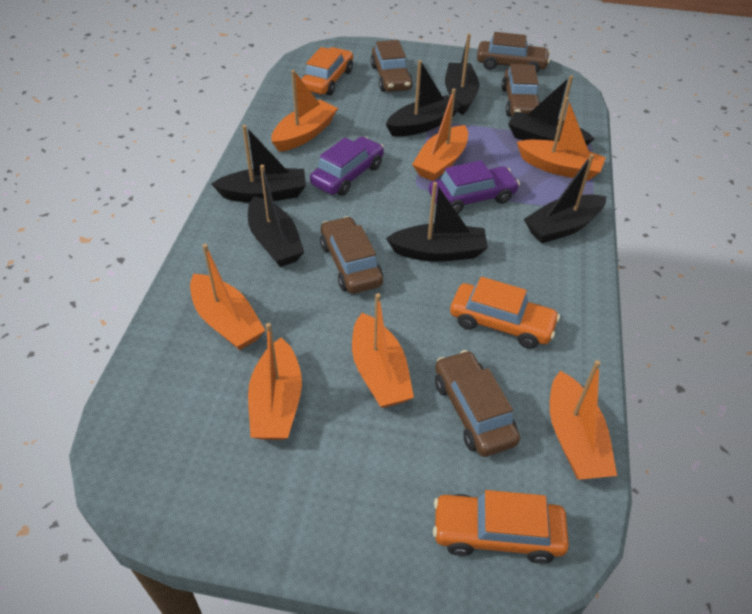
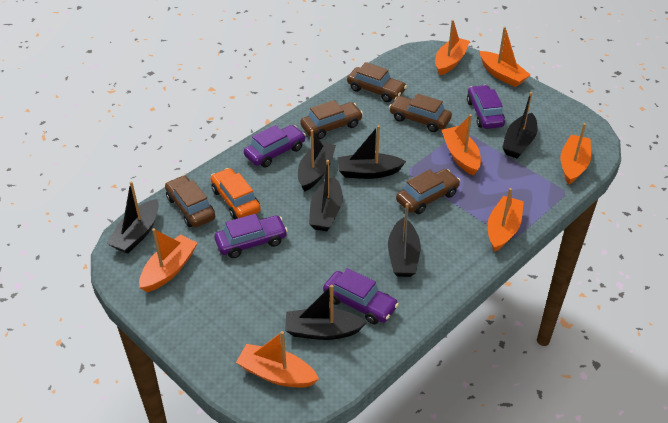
orange car: 3 -> 1
purple car: 2 -> 4

